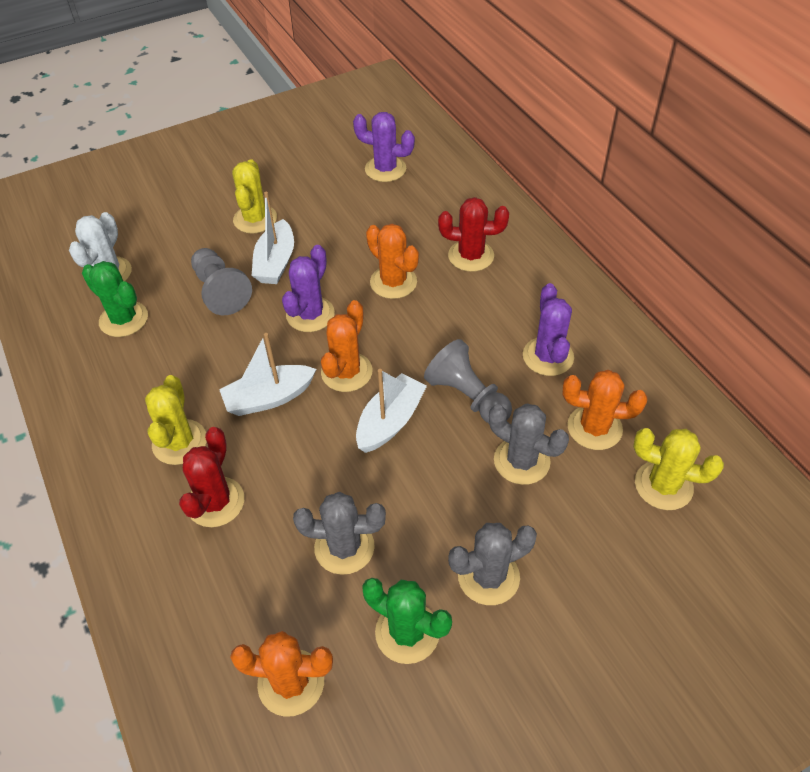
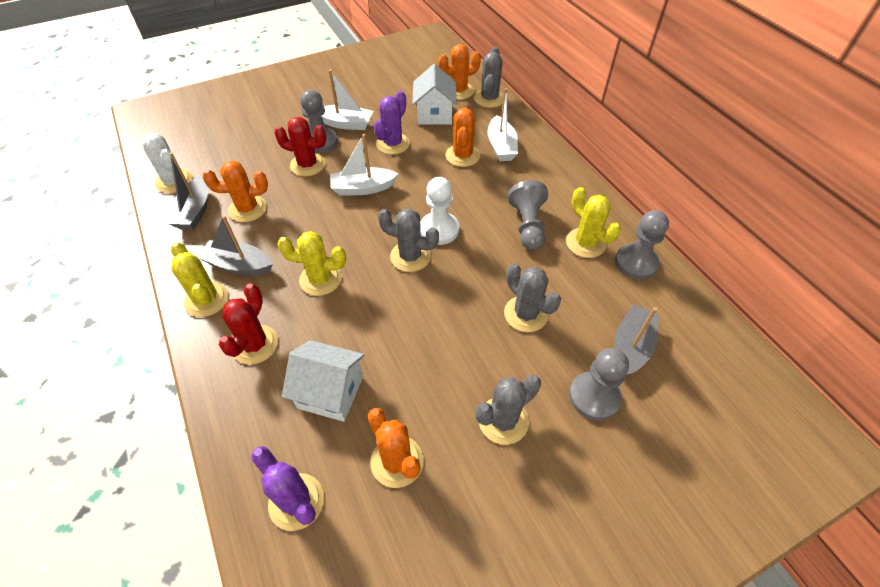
green cactus: 2 -> 0
grey boat: 0 -> 3
grey cactus: 3 -> 4
grey pawn: 2 -> 4
purple cactus: 3 -> 2
white house: 0 -> 2
white pawn: 0 -> 1

